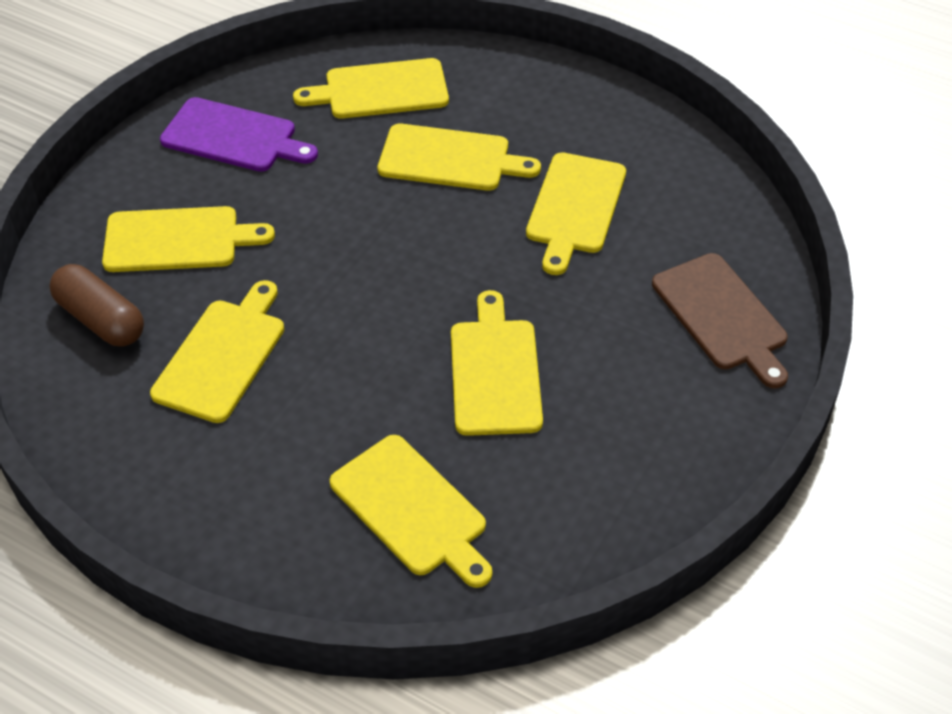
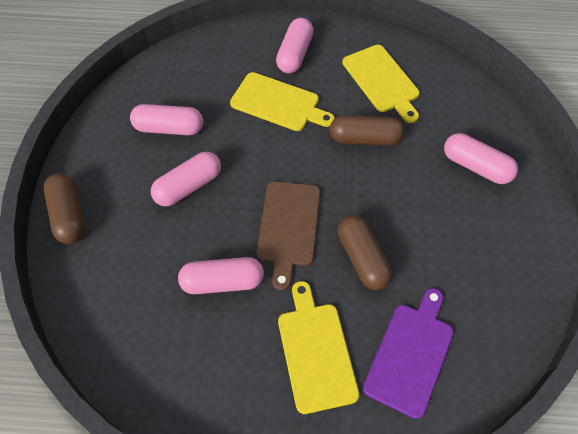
brown capsule: 1 -> 3
pink capsule: 0 -> 5
yellow cutting board: 7 -> 3

